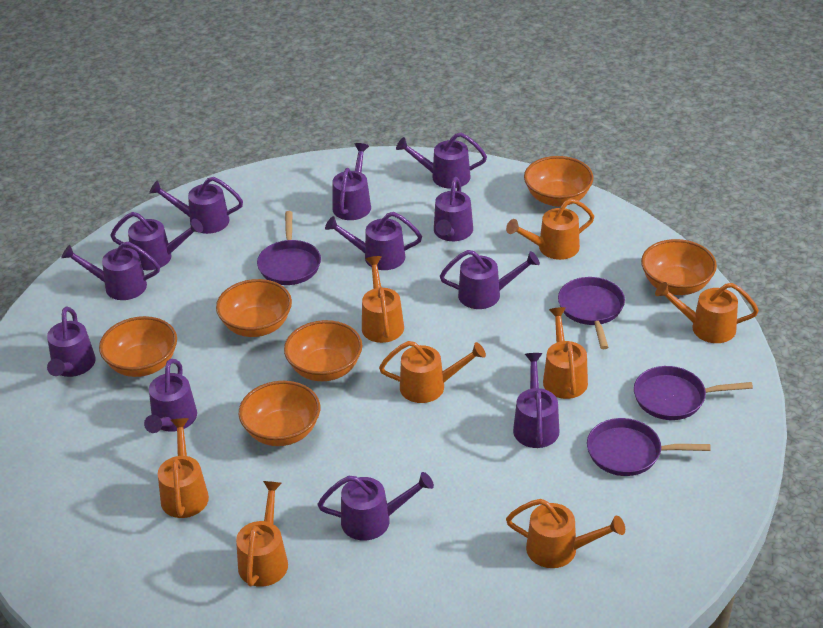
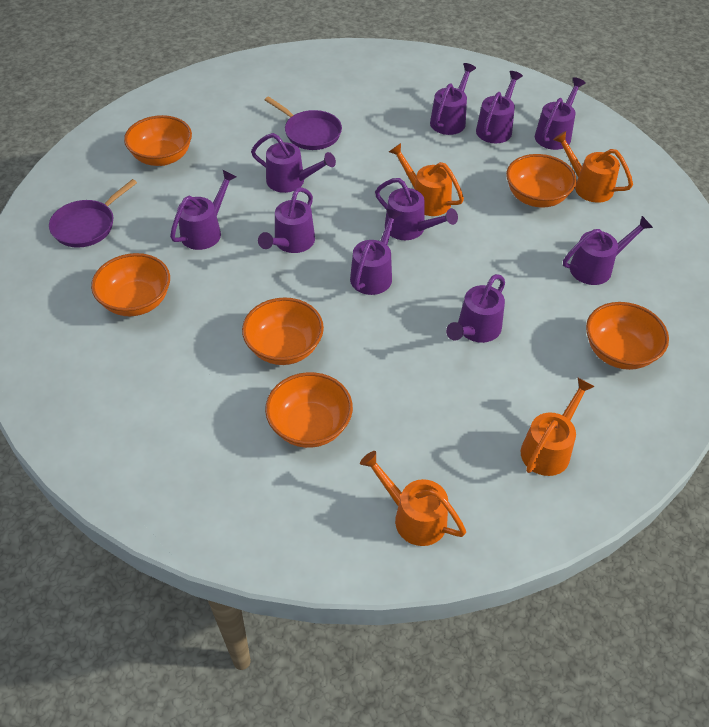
orange watering can: 8 -> 4
purple pan: 4 -> 2
purple watering can: 12 -> 10

